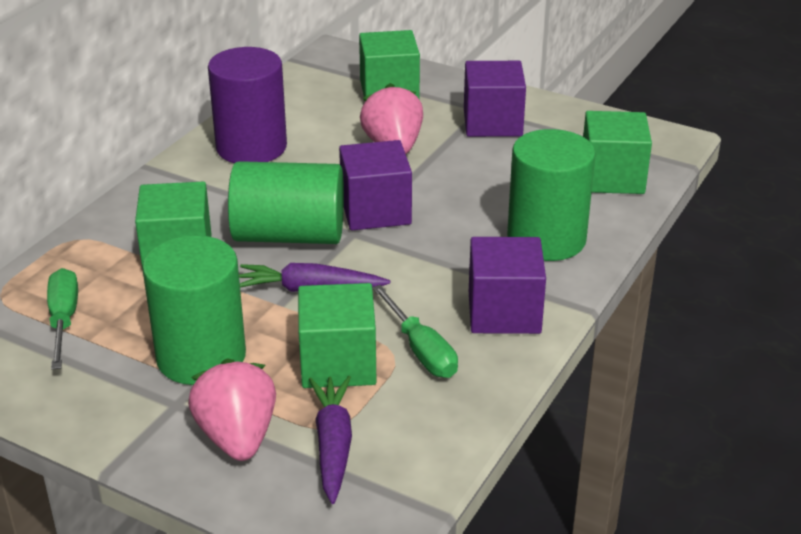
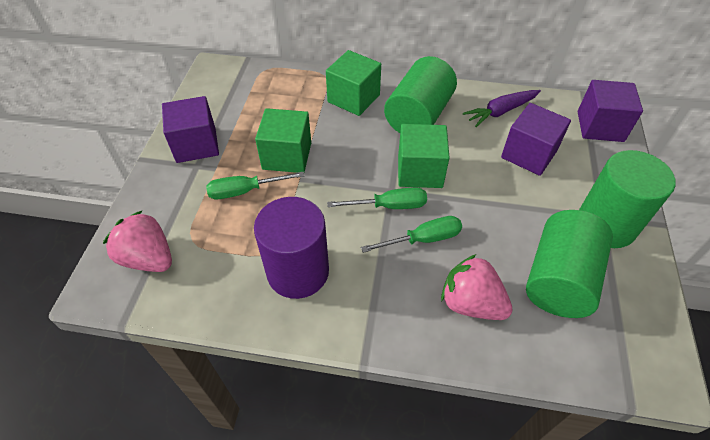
green cube: 4 -> 3
green screwdriver: 2 -> 3
purple carrot: 2 -> 1

